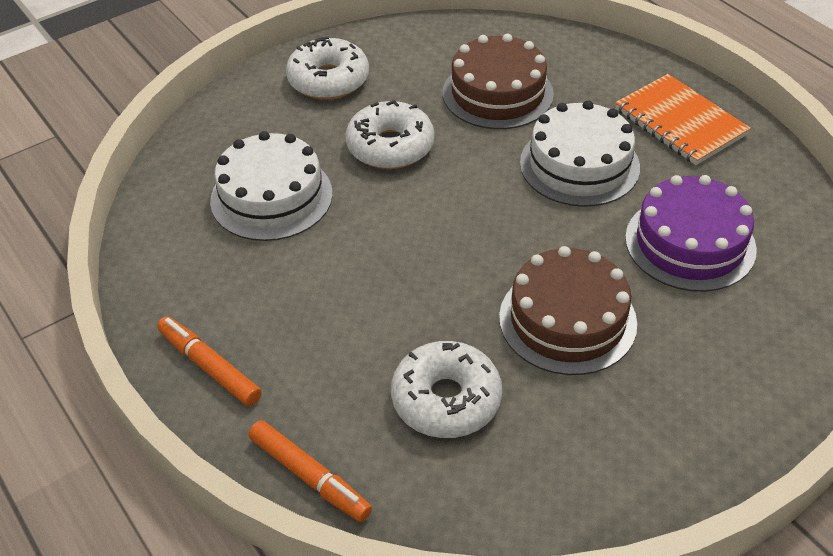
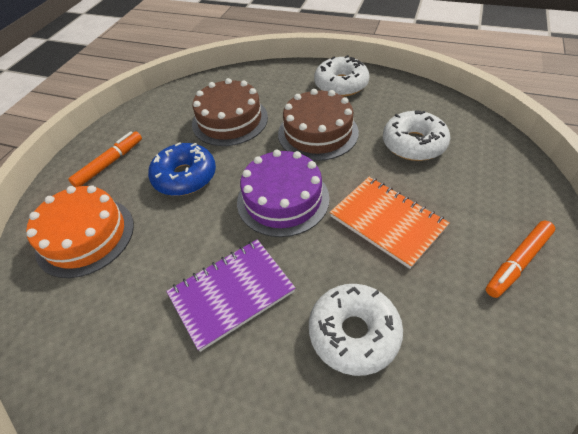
blue donut: 0 -> 1
orange cake: 0 -> 1
purple notebook: 0 -> 1
white cake: 2 -> 0

